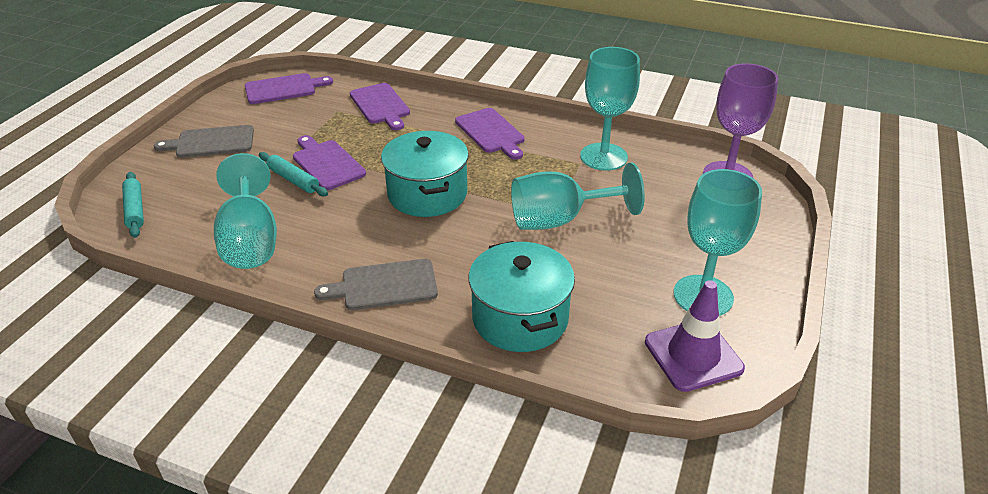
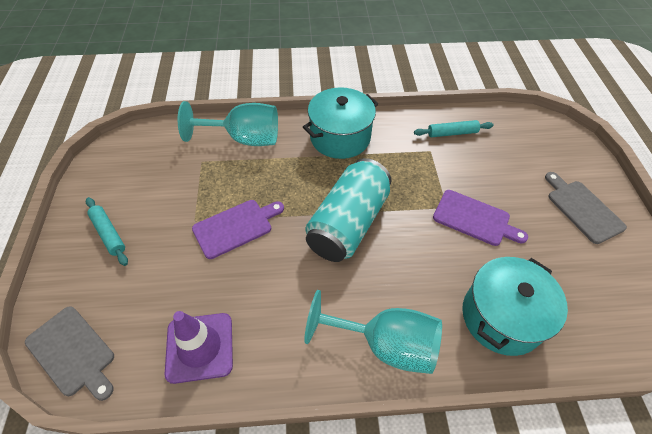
purple cutting board: 4 -> 2
purple goblet: 1 -> 0
turquoise can: 0 -> 1
turquoise goblet: 4 -> 2

